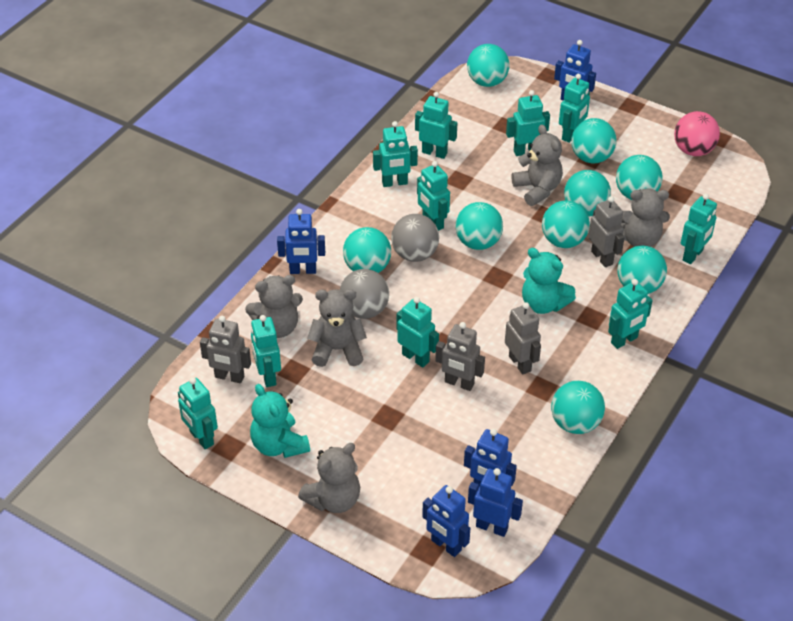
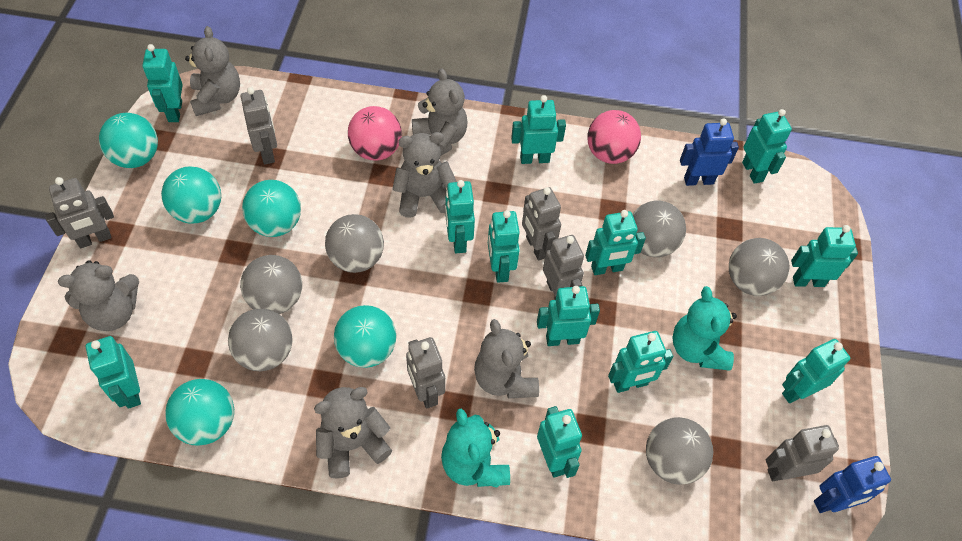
blue robot: 5 -> 2
grey ball: 2 -> 6
grey robot: 4 -> 6
grey teddy bear: 5 -> 6
pink ball: 1 -> 2
turquoise ball: 9 -> 5
turquoise robot: 10 -> 12

